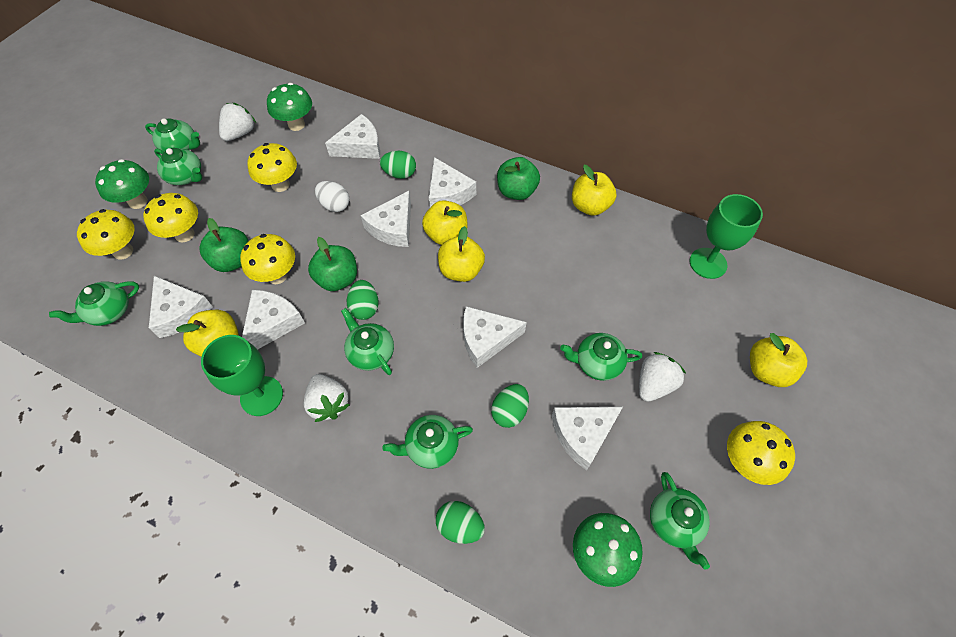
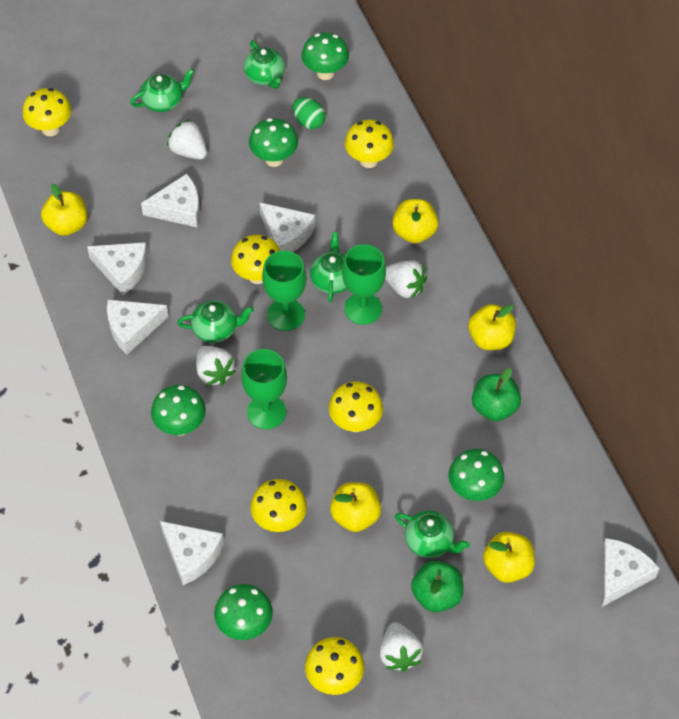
green apple: 3 -> 2
green egg: 4 -> 1
green goblet: 2 -> 3
green mushroom: 3 -> 5
green teapot: 7 -> 5
white cheese: 7 -> 6
white egg: 1 -> 0
white strawberry: 3 -> 4
yellow mushroom: 5 -> 6

